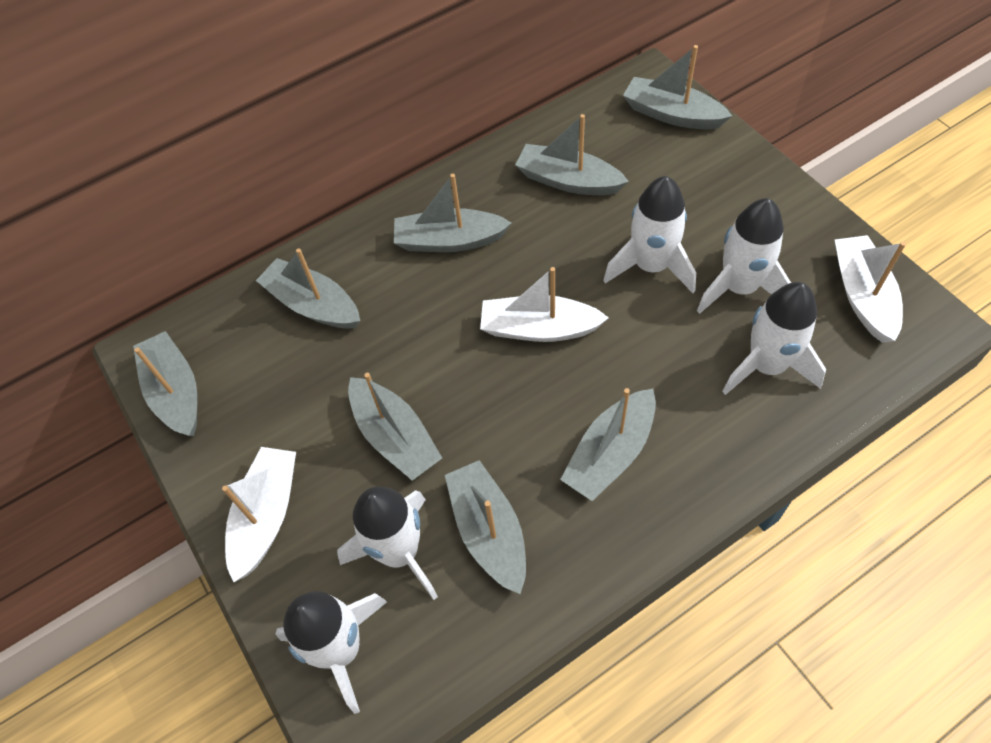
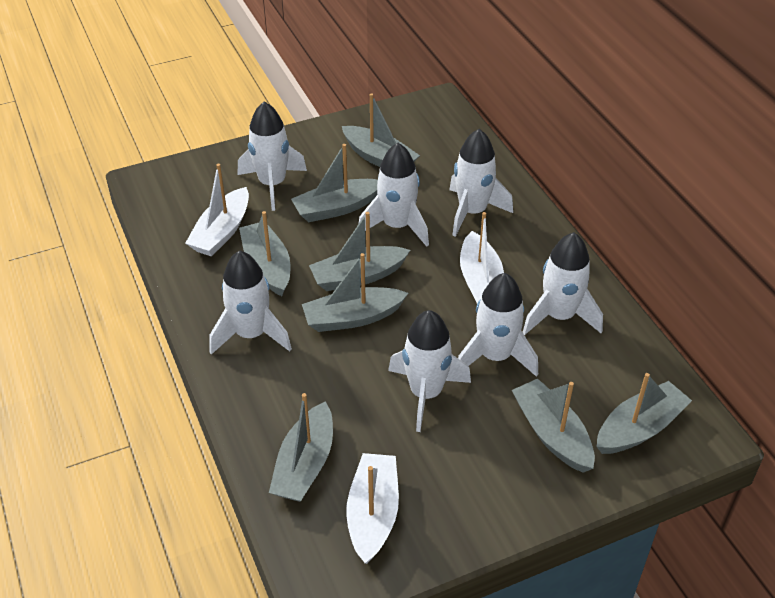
white rocket: 5 -> 7

